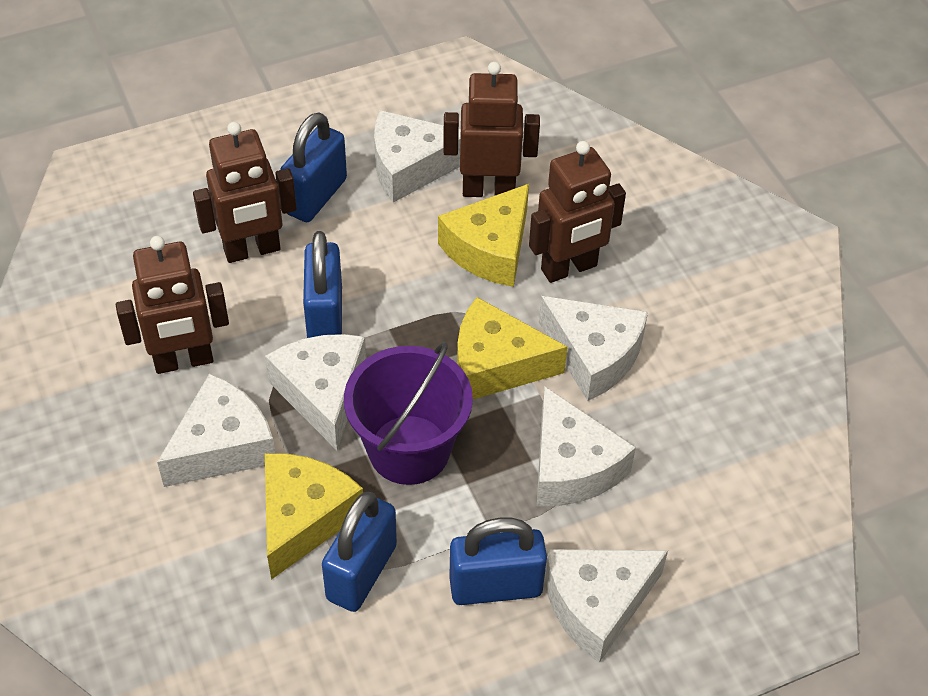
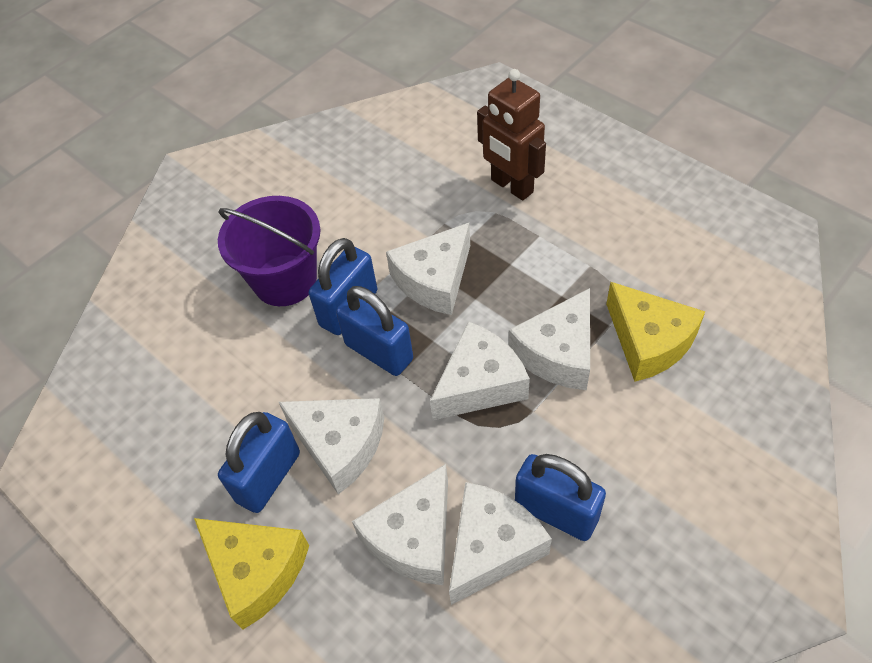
brown robot: 4 -> 1
yellow cheese: 3 -> 2

